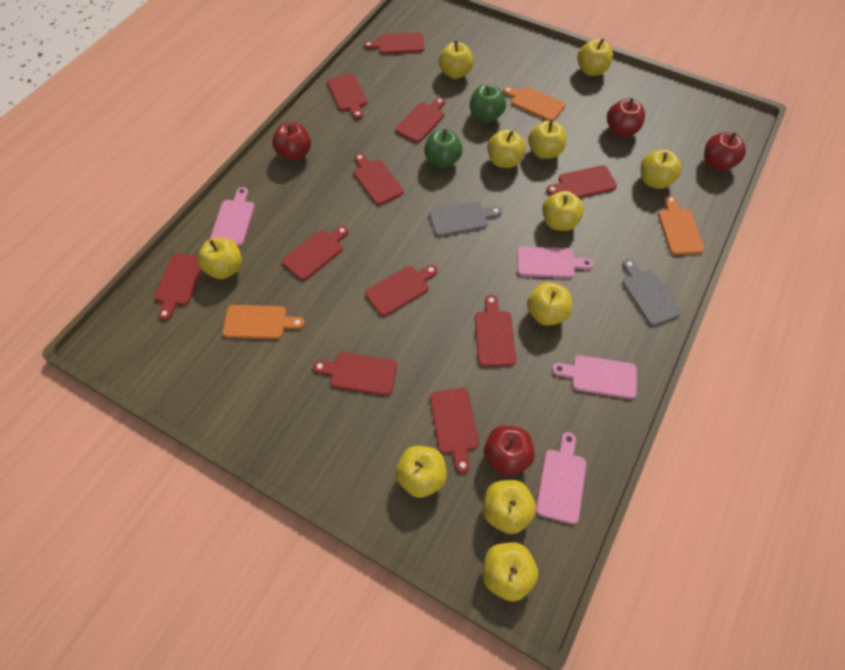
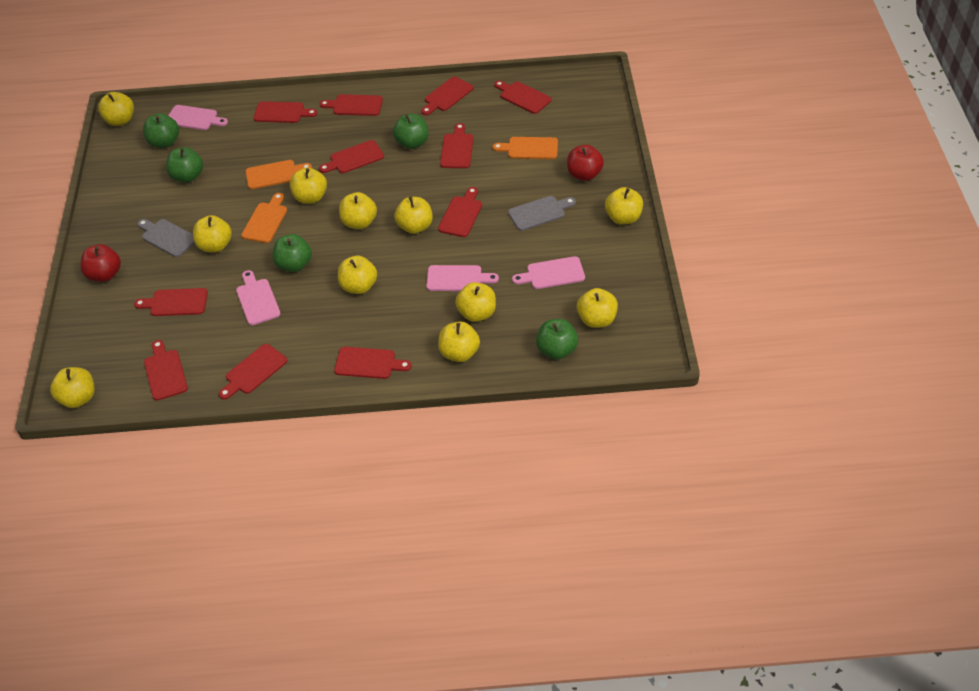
green apple: 2 -> 5
red apple: 4 -> 2

